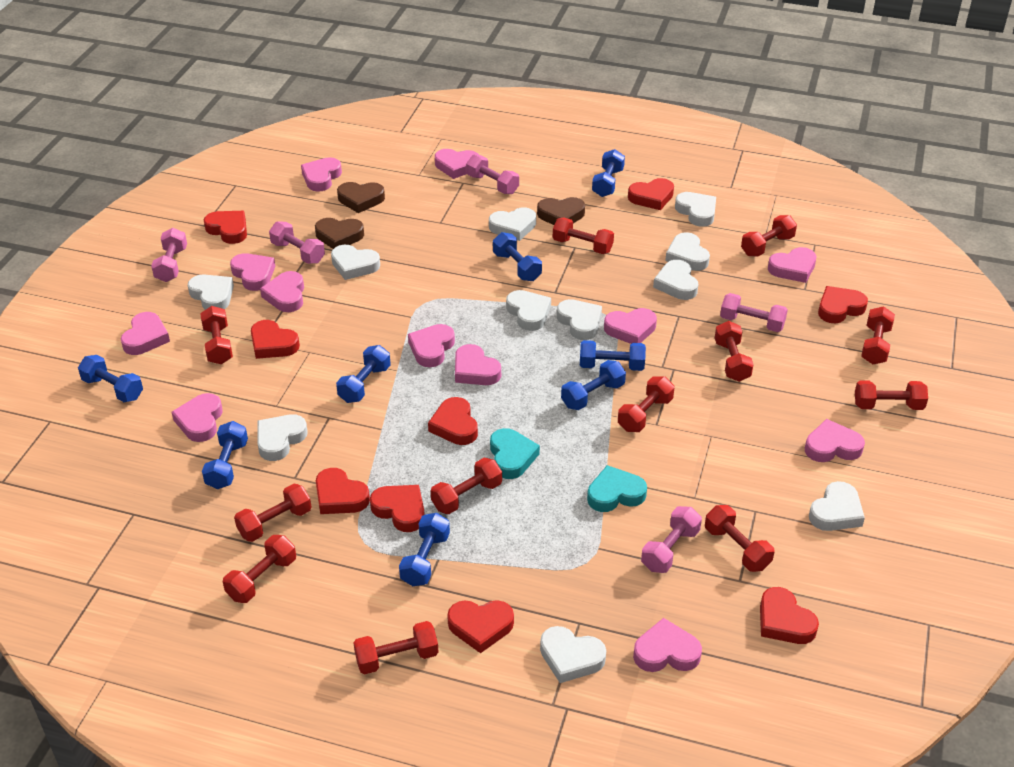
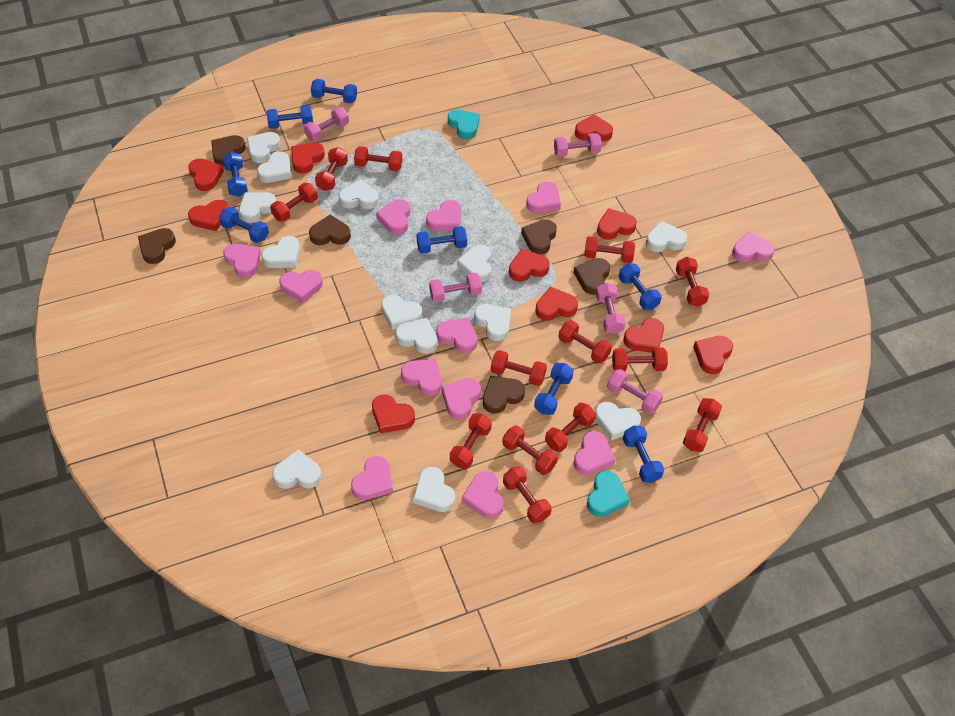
brown heart: 3 -> 6
red dumbbell: 12 -> 13
red heart: 9 -> 10
white heart: 11 -> 13

